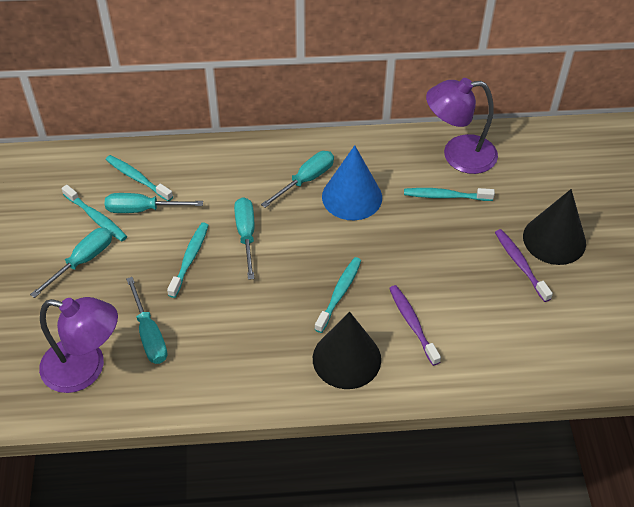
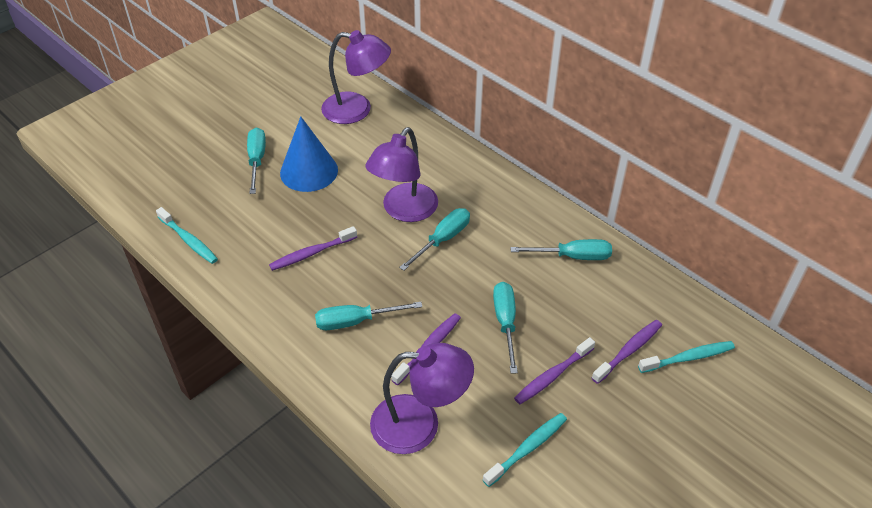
black cone: 2 -> 0
purple lamp: 2 -> 3
purple toothbrush: 2 -> 4
turquoise toothbrush: 5 -> 3

